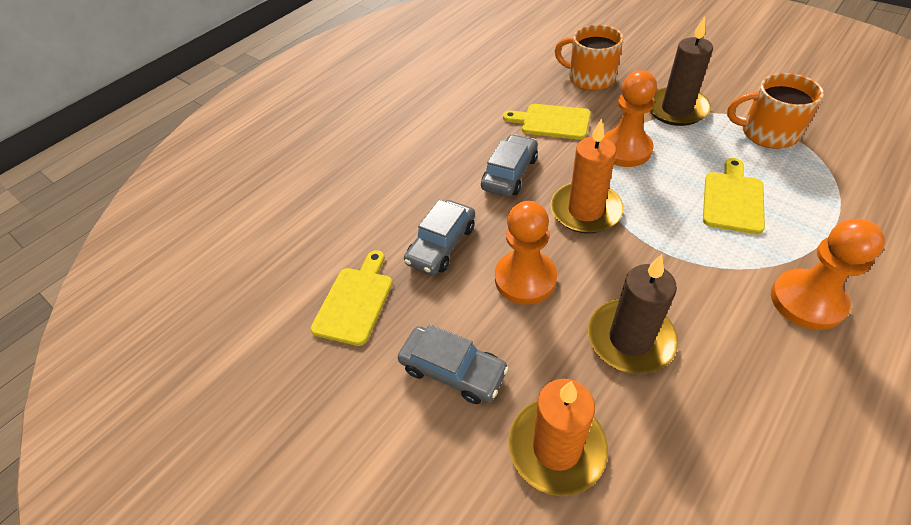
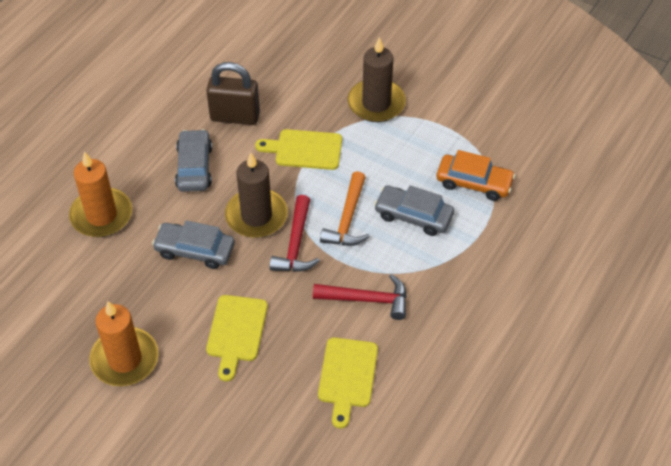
brown padlock: 0 -> 1
orange car: 0 -> 1
orange hammer: 0 -> 1
orange mug: 2 -> 0
orange pawn: 3 -> 0
red hammer: 0 -> 2

